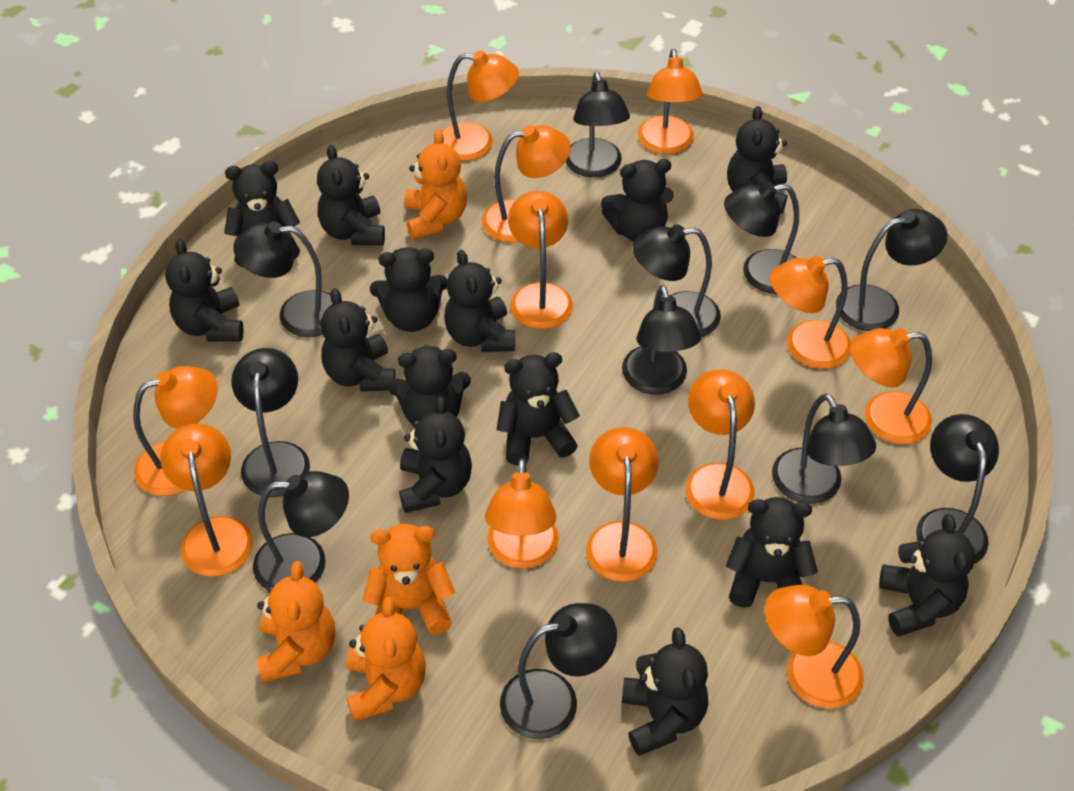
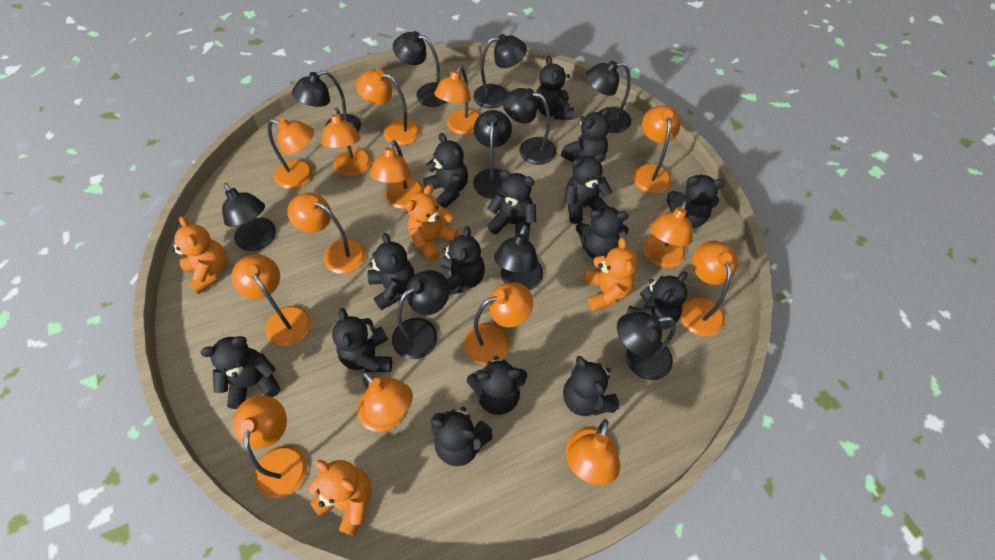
black lamp: 11 -> 10
black teddy bear: 14 -> 15
orange lamp: 12 -> 14

